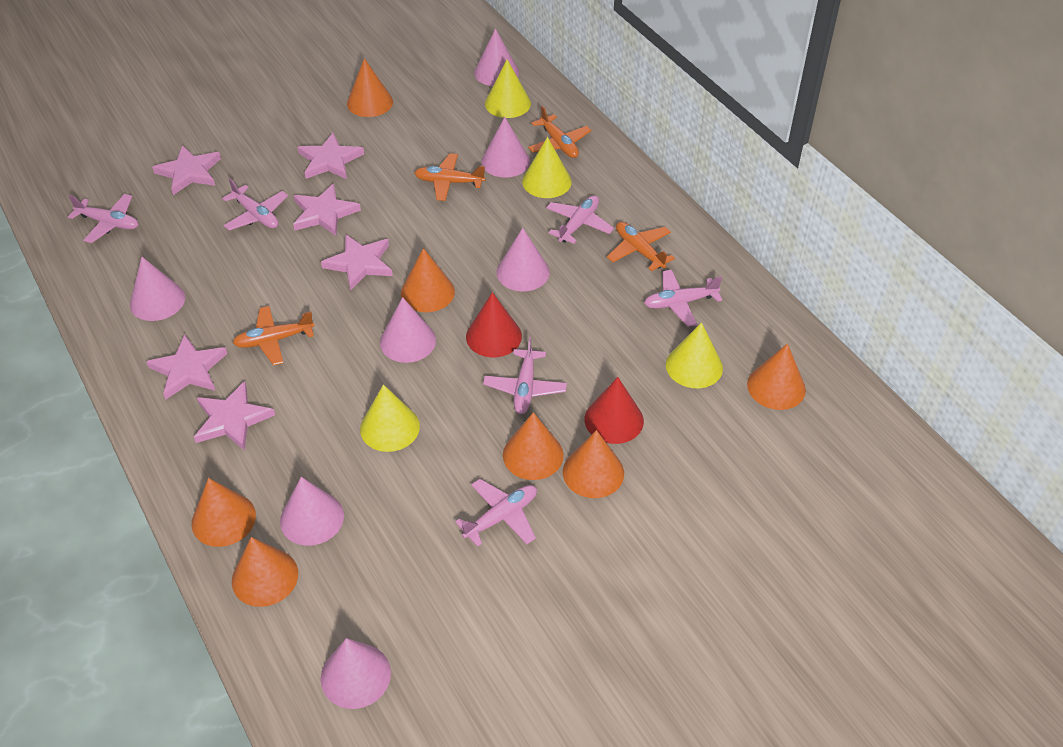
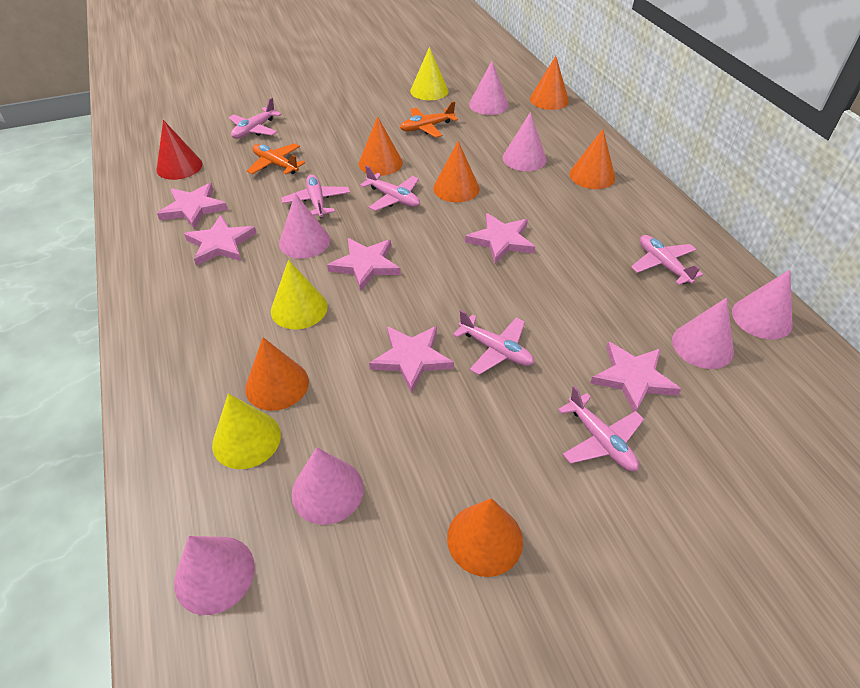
orange cone: 7 -> 6
orange plane: 4 -> 2
red cone: 2 -> 1
yellow cone: 4 -> 3

